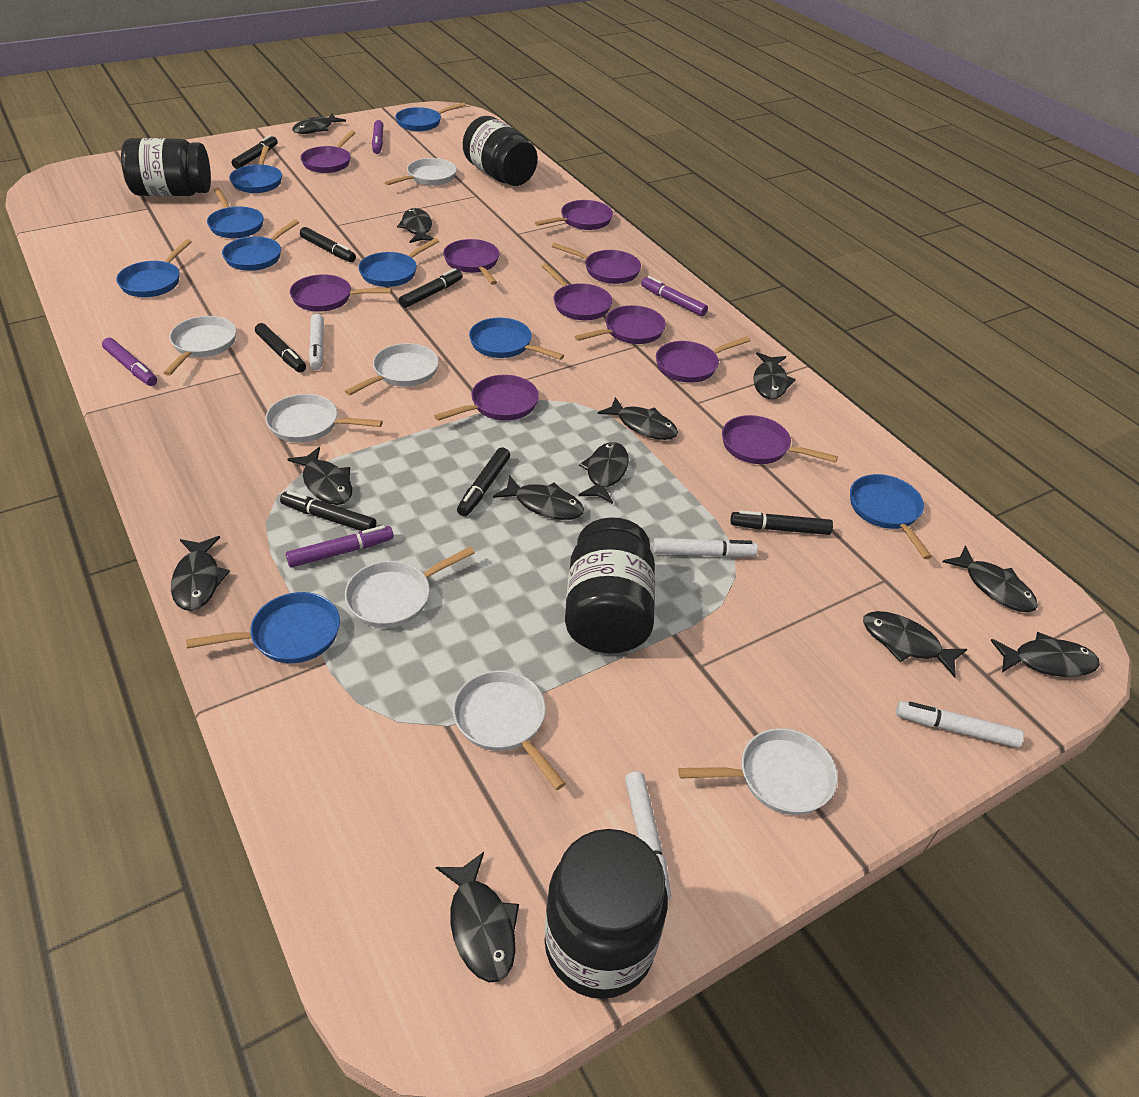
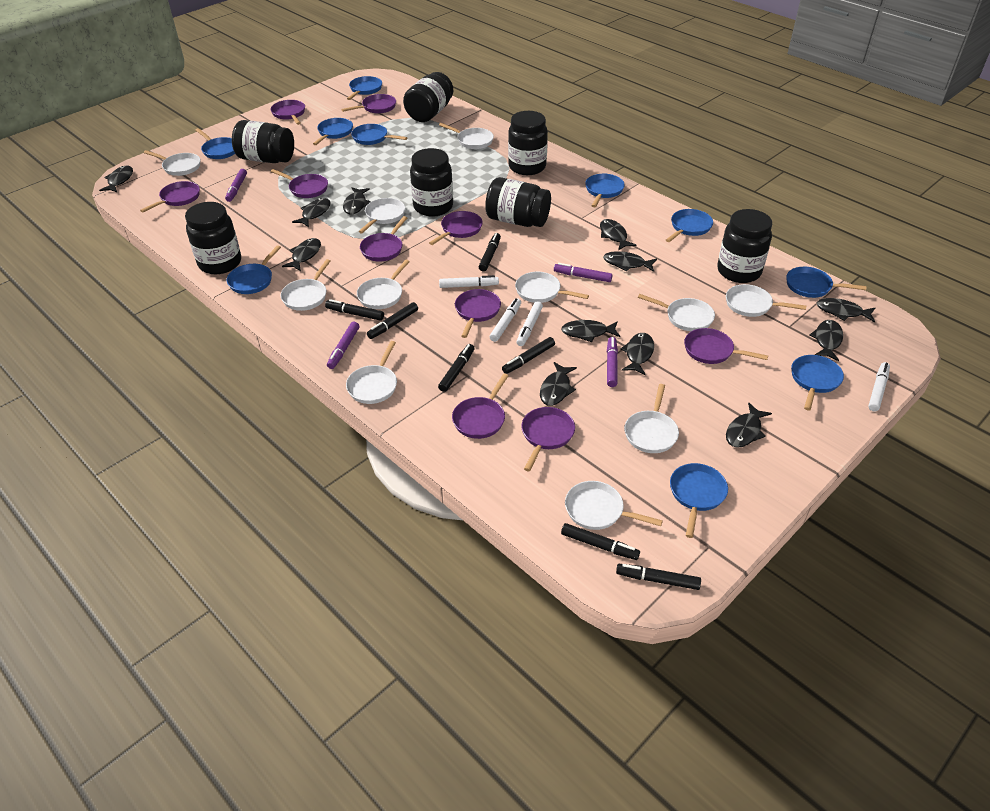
black jar: 4 -> 7
blue pan: 9 -> 10
white pan: 7 -> 11

